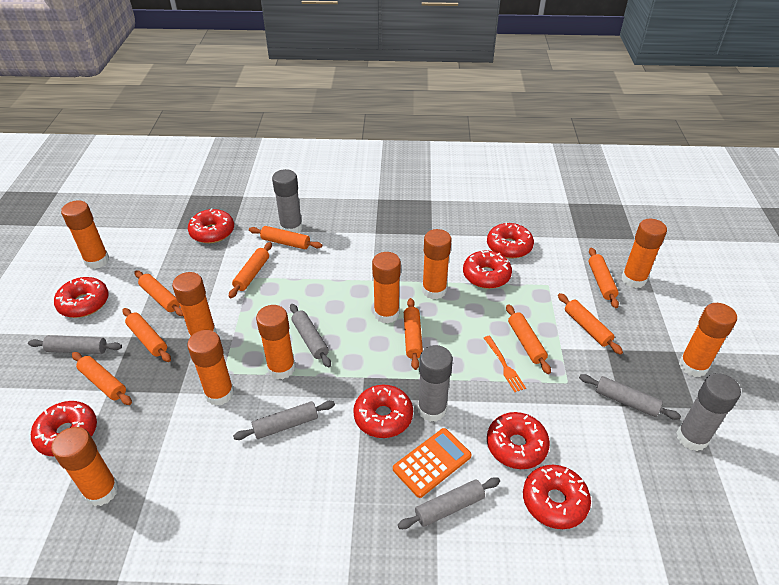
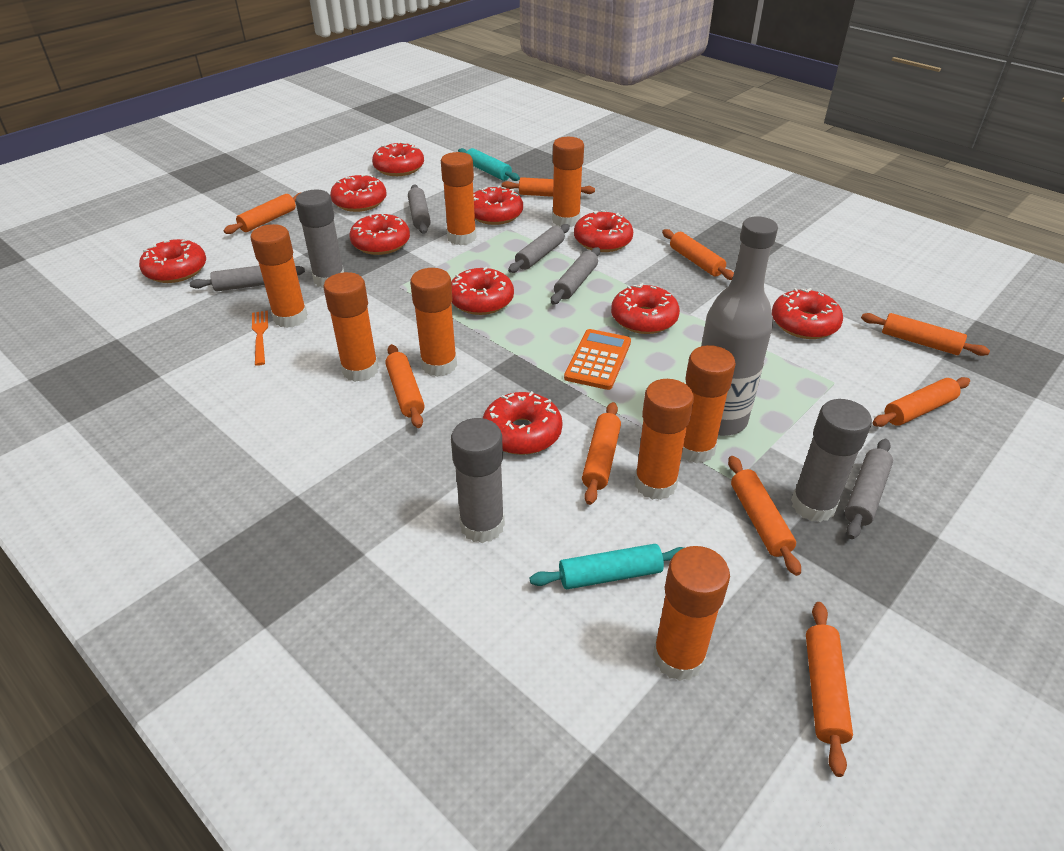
grey bottle: 0 -> 1
orange glue stick: 9 -> 8
red donut: 8 -> 10
turquoise rolling pin: 0 -> 2

